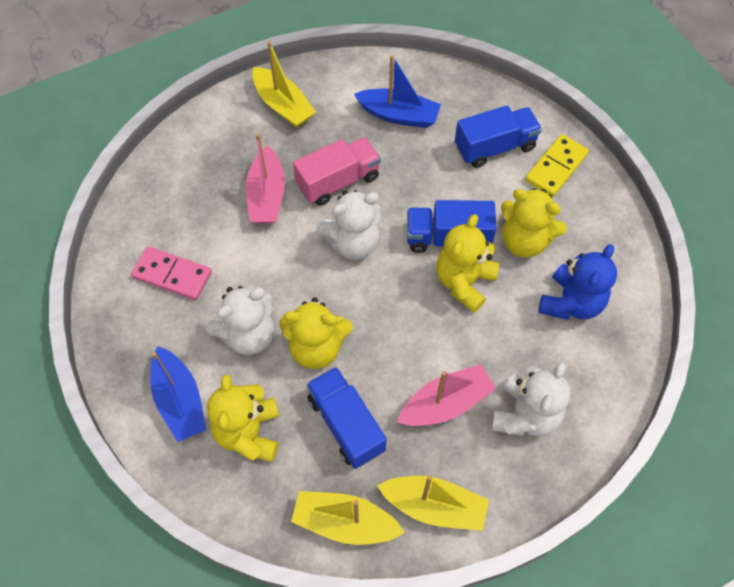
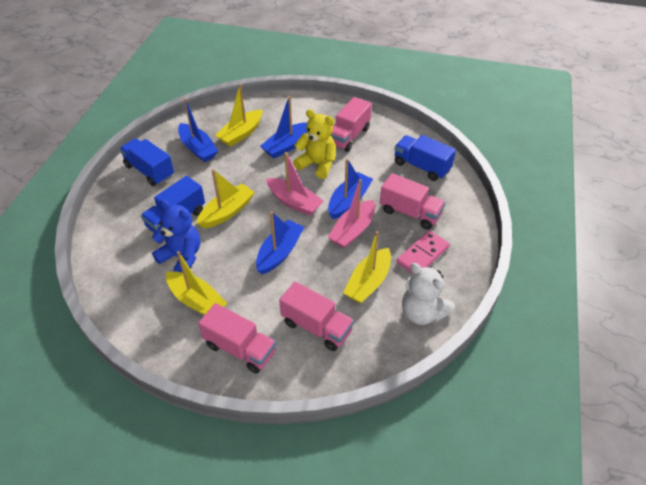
blue boat: 2 -> 4
pink truck: 1 -> 4
white teddy bear: 3 -> 1
yellow boat: 3 -> 4
yellow domino: 1 -> 0
yellow teddy bear: 4 -> 1

